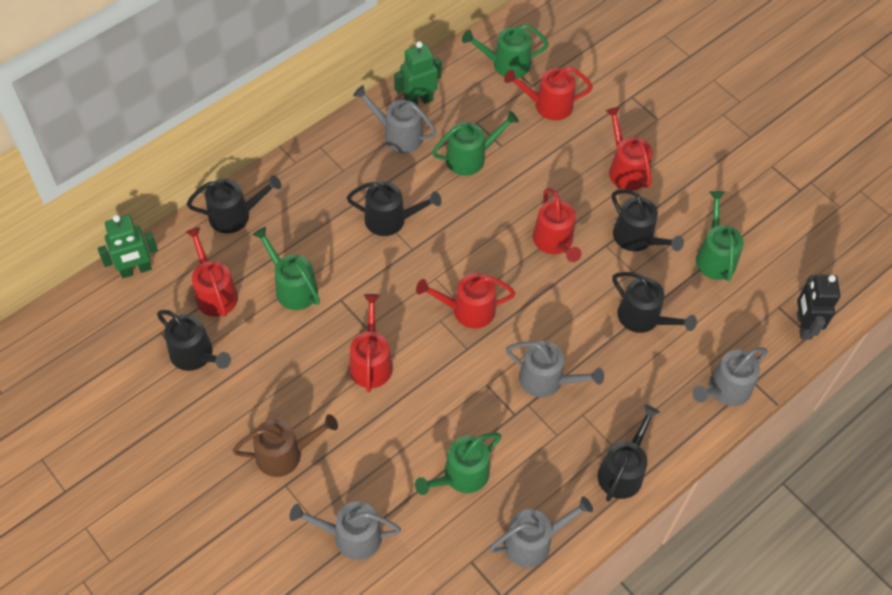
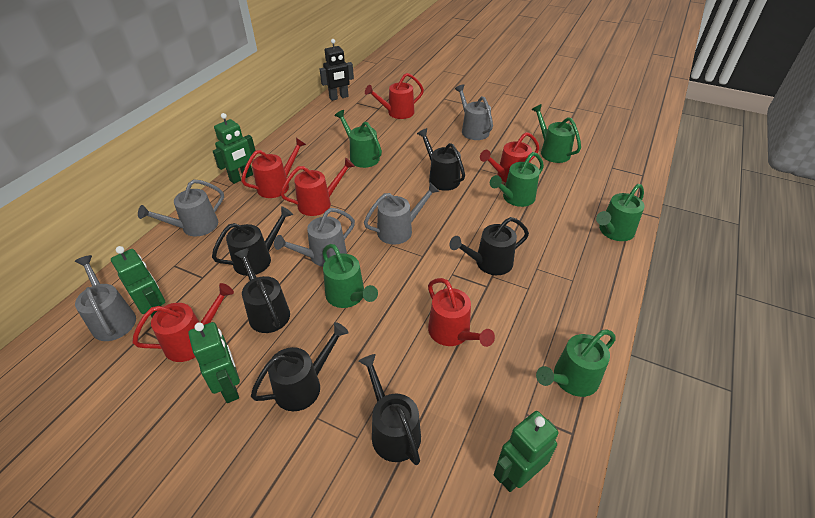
brown watering can: 1 -> 0
green robot: 2 -> 4
green watering can: 5 -> 6

